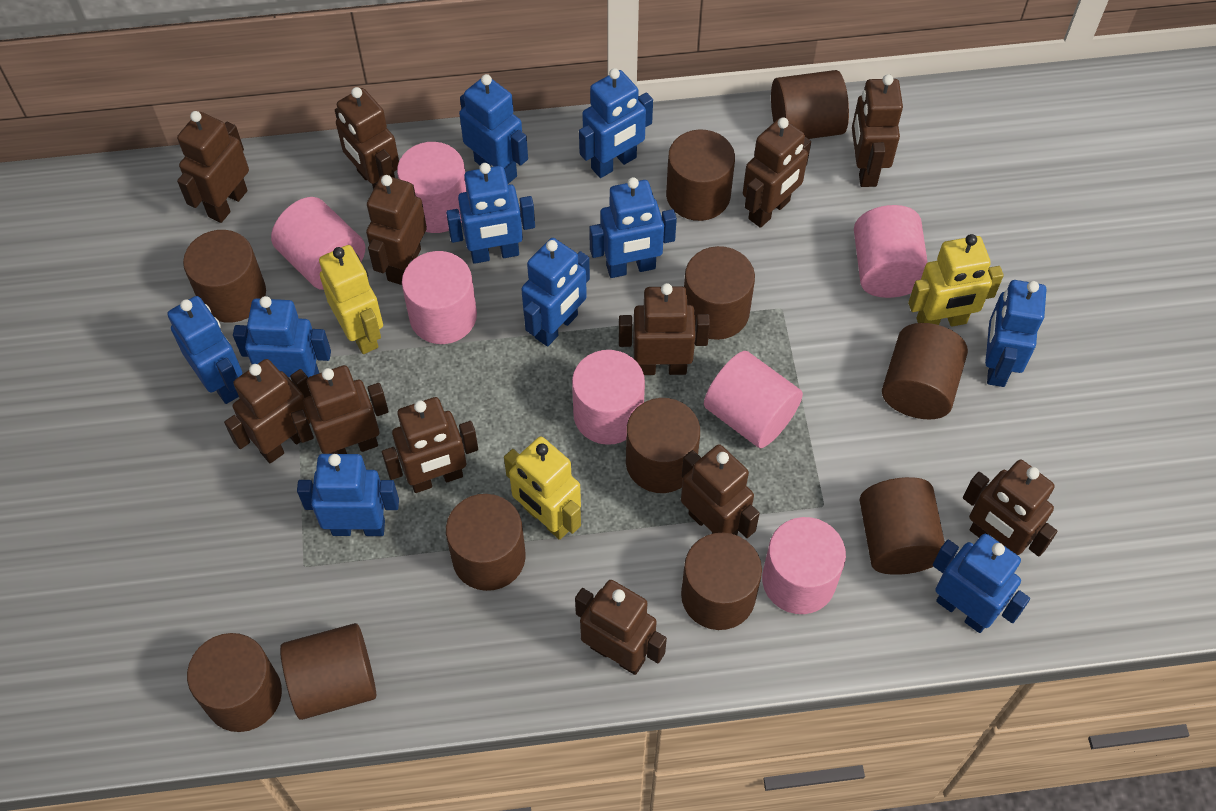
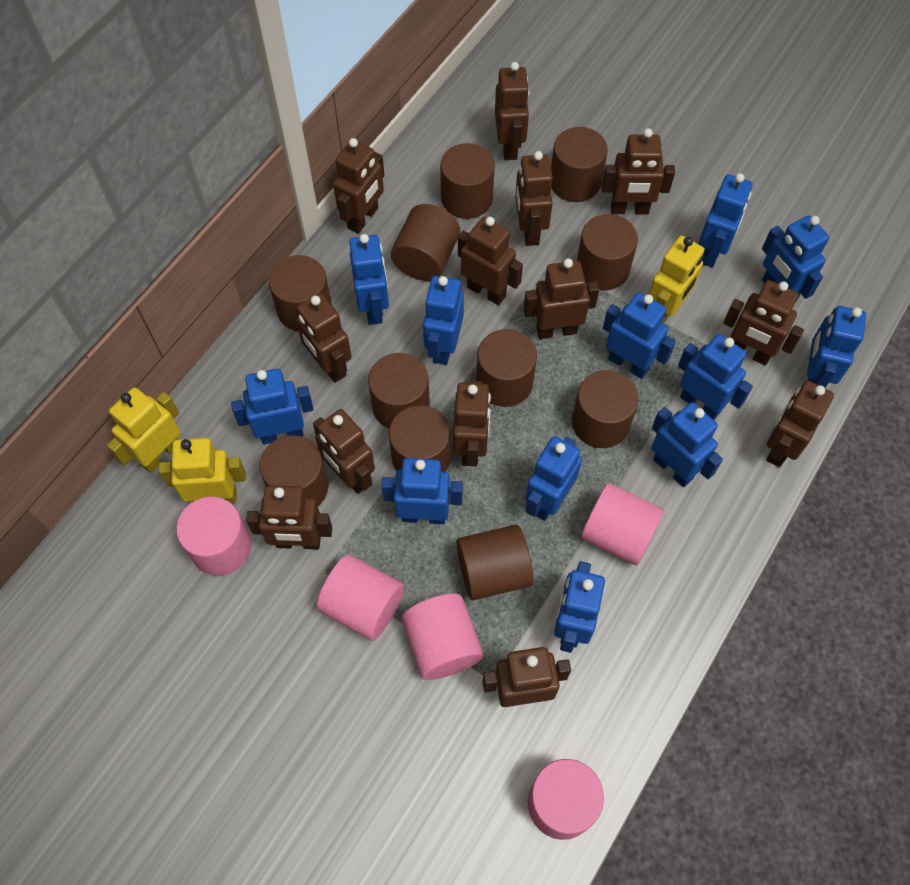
blue robot: 10 -> 12
brown robot: 12 -> 13
pink cylinder: 7 -> 5

